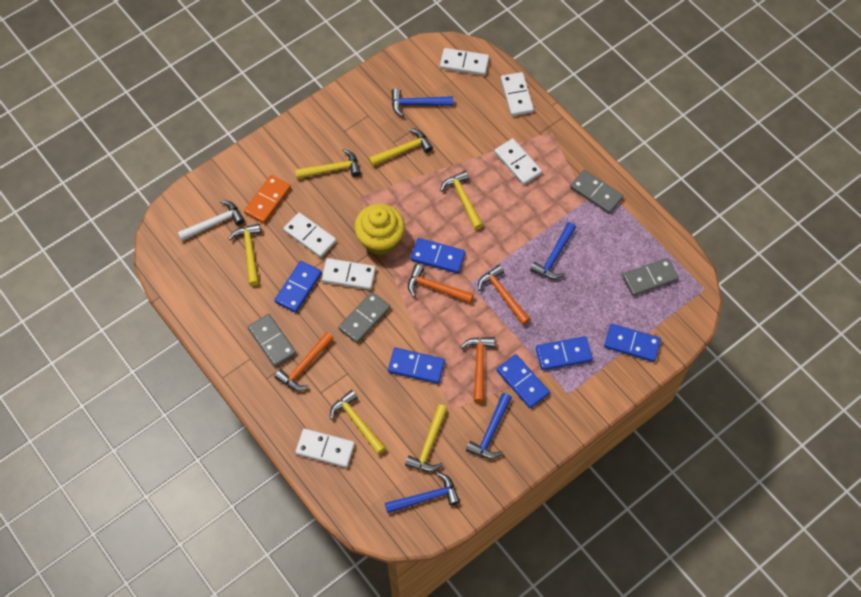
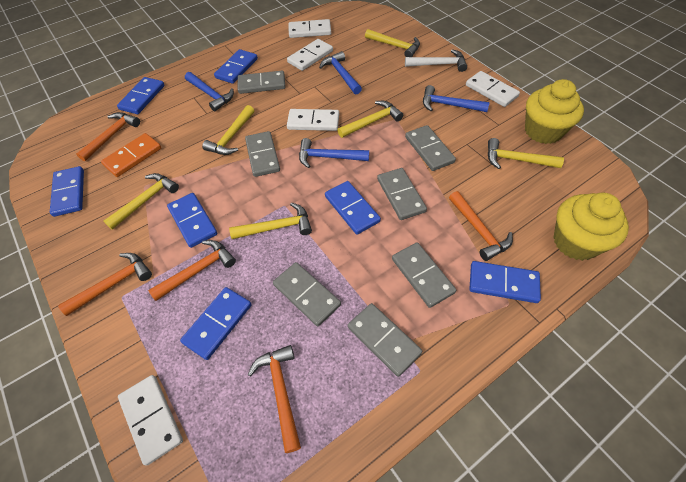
blue domino: 6 -> 7
grey domino: 4 -> 7
orange hammer: 4 -> 5
white domino: 6 -> 5
yellow cupcake: 1 -> 2

